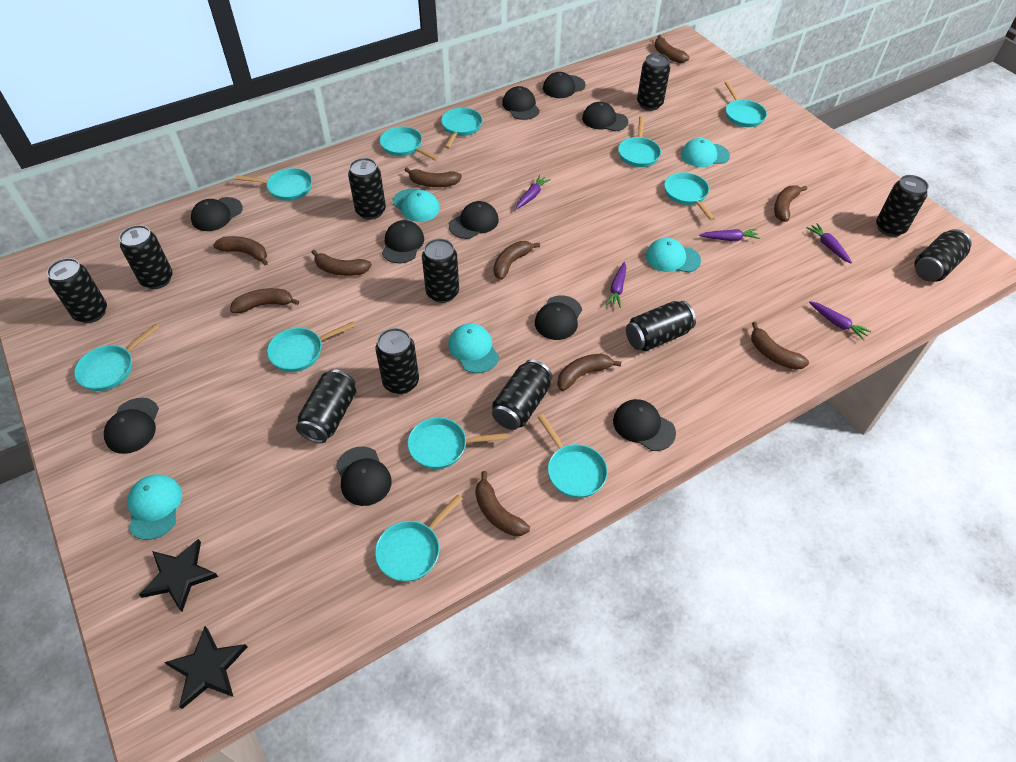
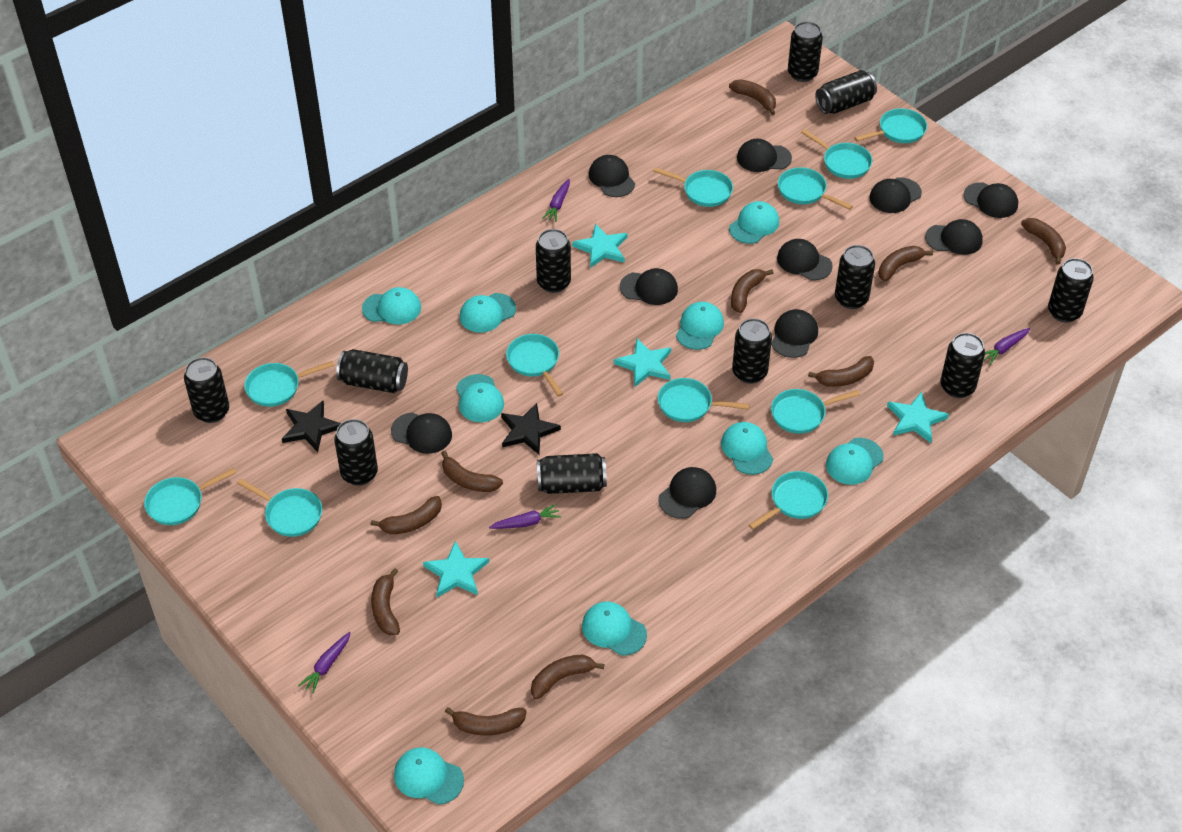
purple carrot: 5 -> 4
turquoise cap: 5 -> 9
turquoise star: 0 -> 4

